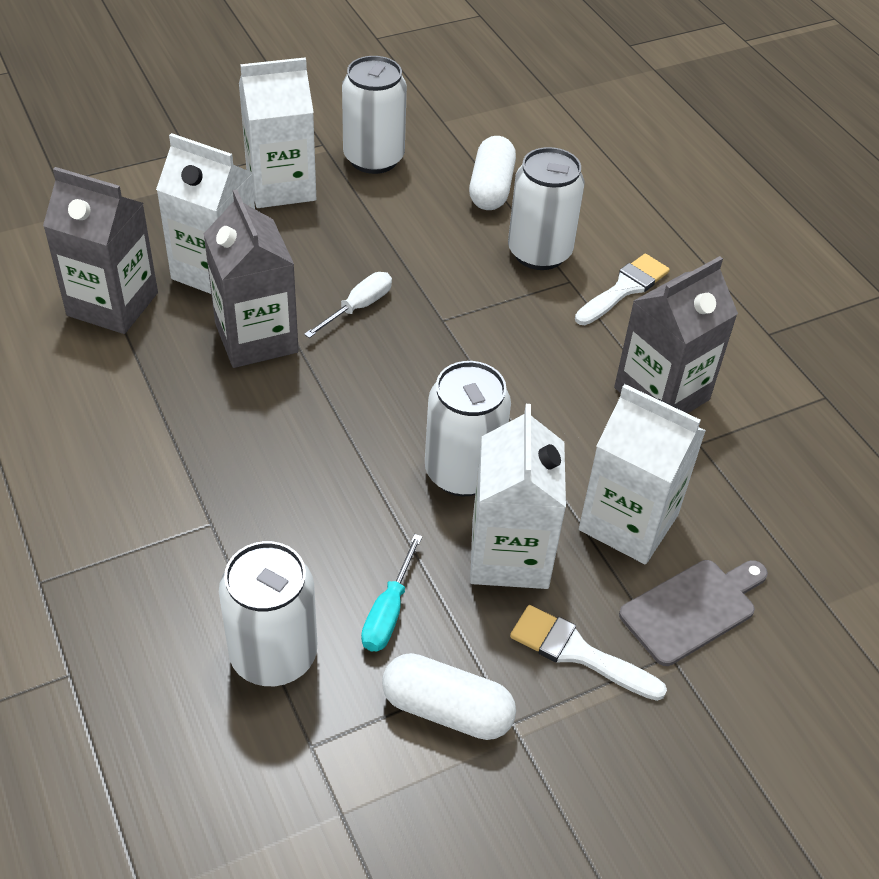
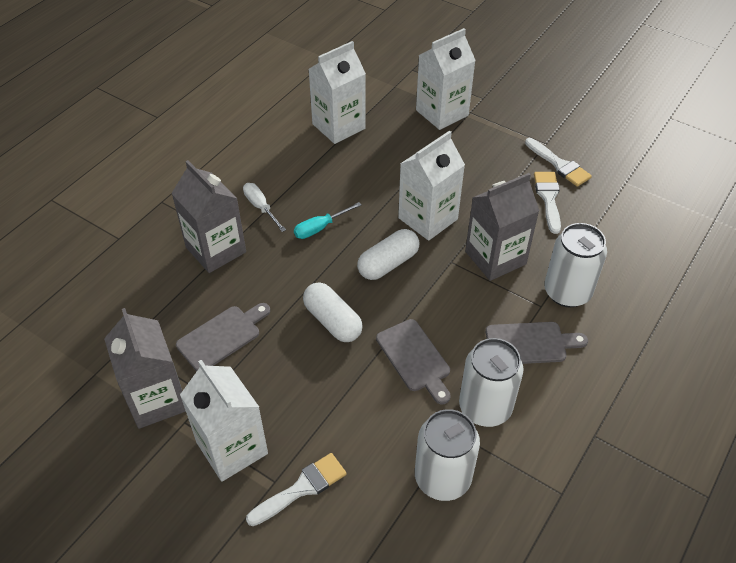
grey cutting board: 1 -> 3
white brush: 2 -> 3
white can: 4 -> 3

